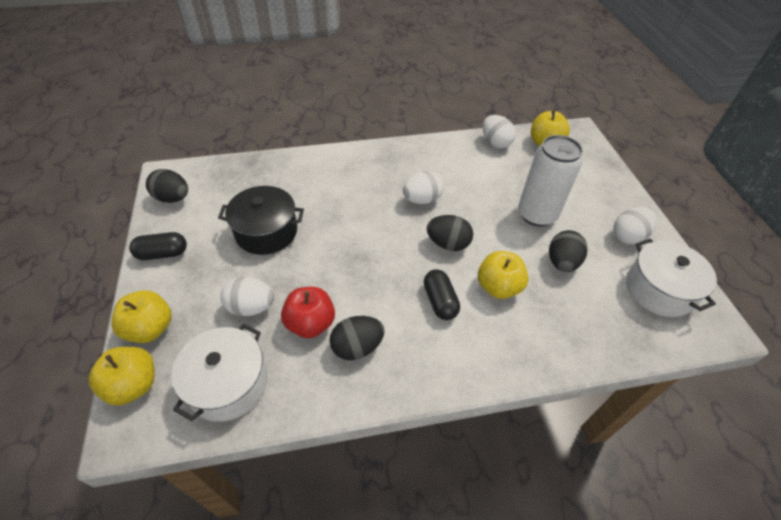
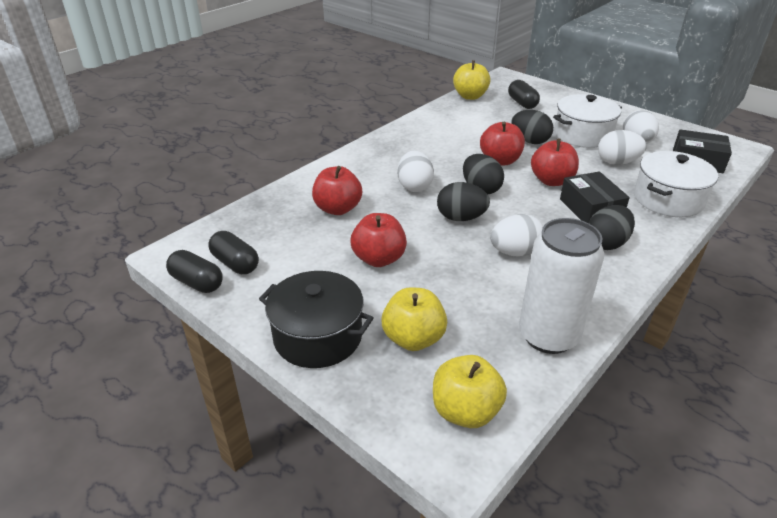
black box: 0 -> 2
black capsule: 2 -> 3
red apple: 1 -> 4
yellow apple: 4 -> 3

